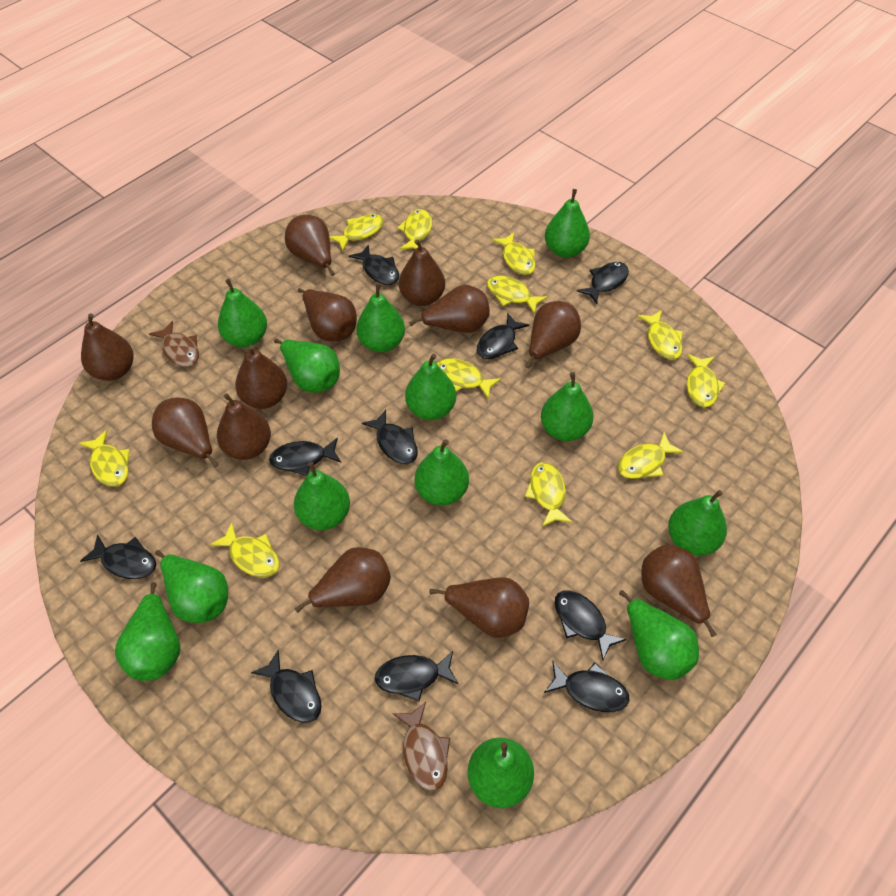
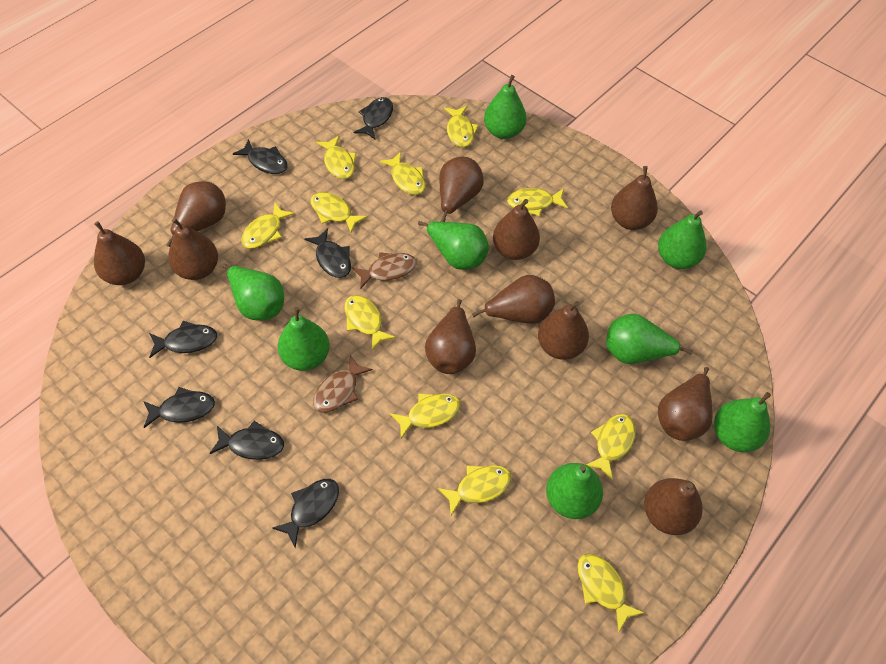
black fish: 10 -> 7
brown pear: 12 -> 11
green pear: 13 -> 8

